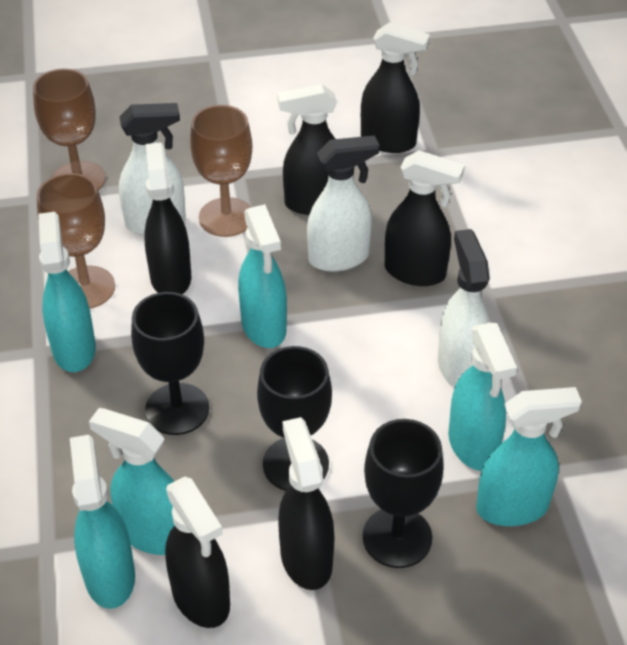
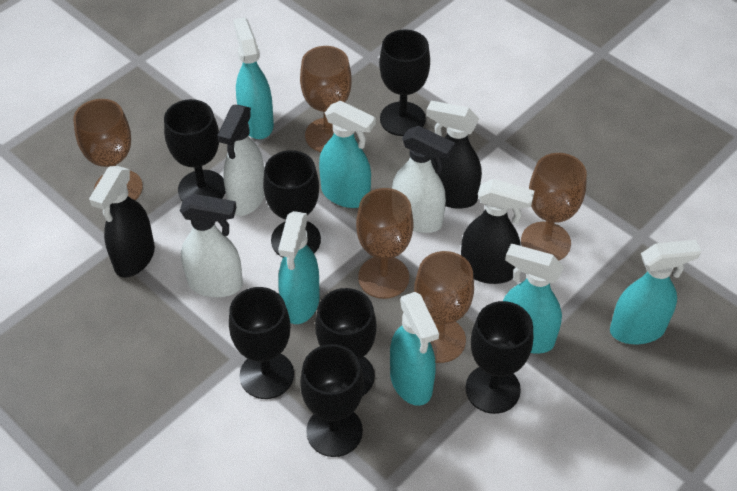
black goblet: 3 -> 7
black spray bottle: 6 -> 3
brown goblet: 3 -> 5

